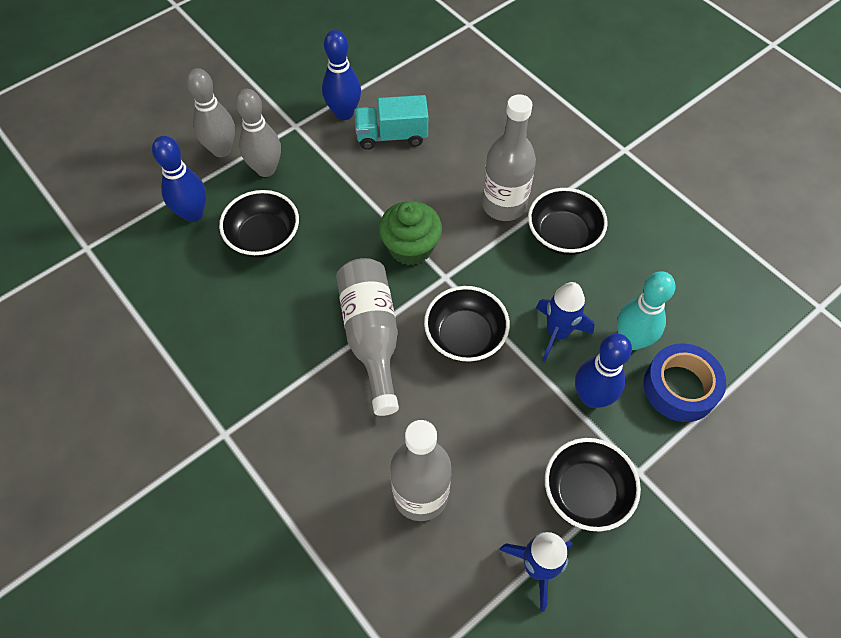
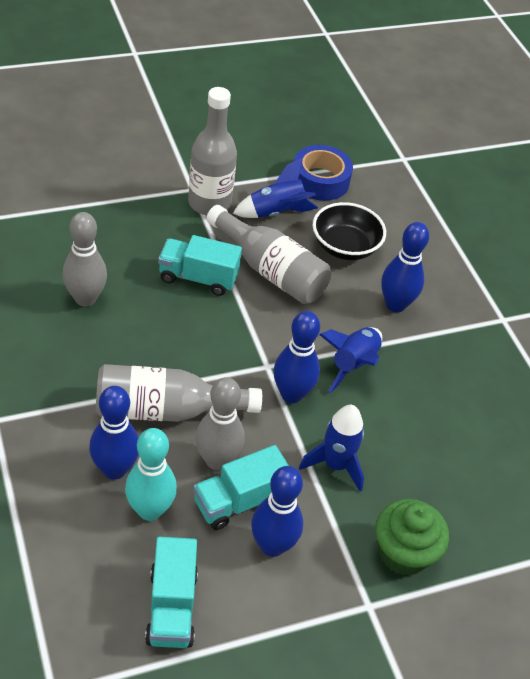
black bowl: 4 -> 1
blue bowling pin: 3 -> 4
blue rocket: 2 -> 3
turquoise truck: 1 -> 3

